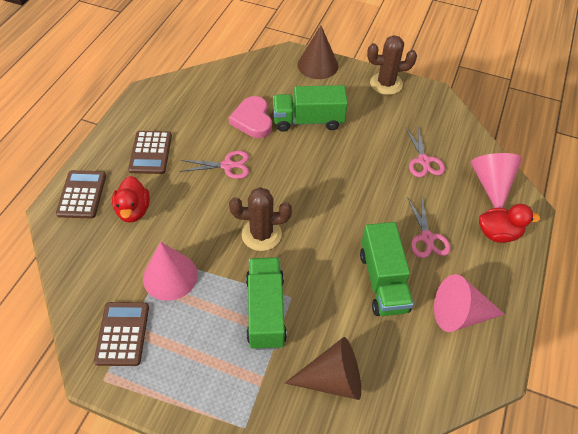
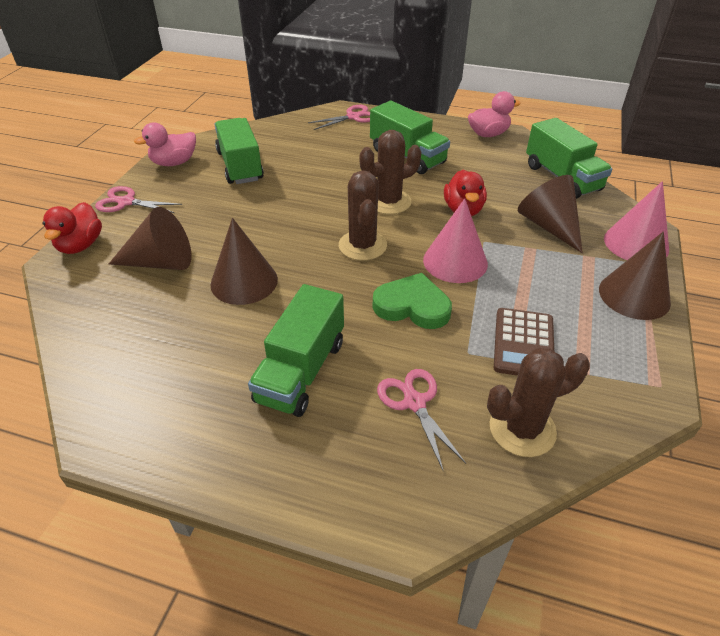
brown cactus: 2 -> 3
brown calculator: 3 -> 1
brown cone: 2 -> 4
green heart: 0 -> 1
green truck: 3 -> 4
pink cone: 3 -> 2
pink duck: 0 -> 2
pink heart: 1 -> 0

